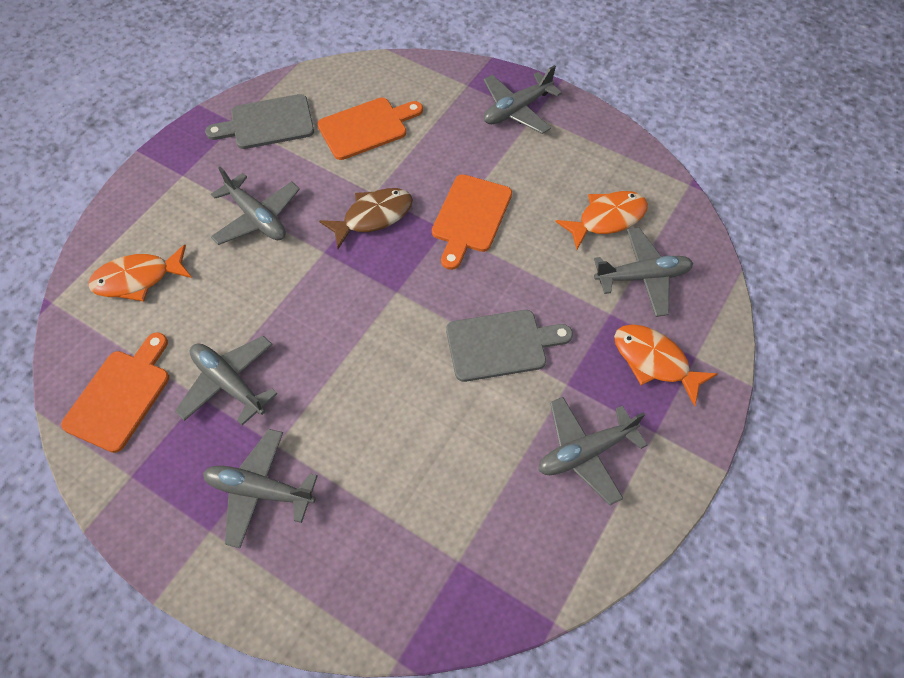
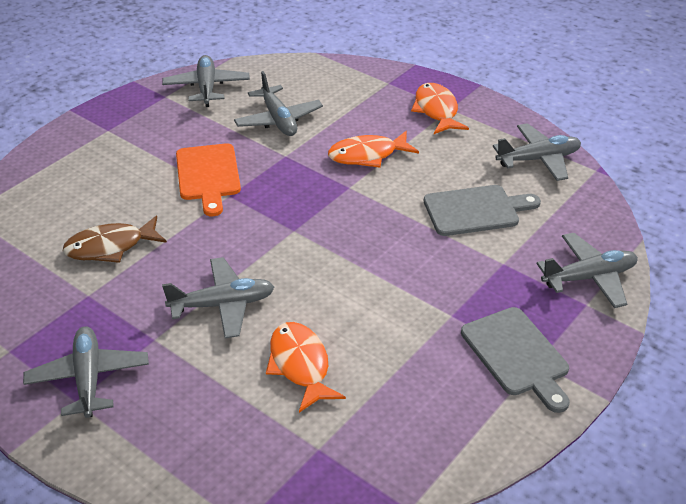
orange cutting board: 3 -> 1

